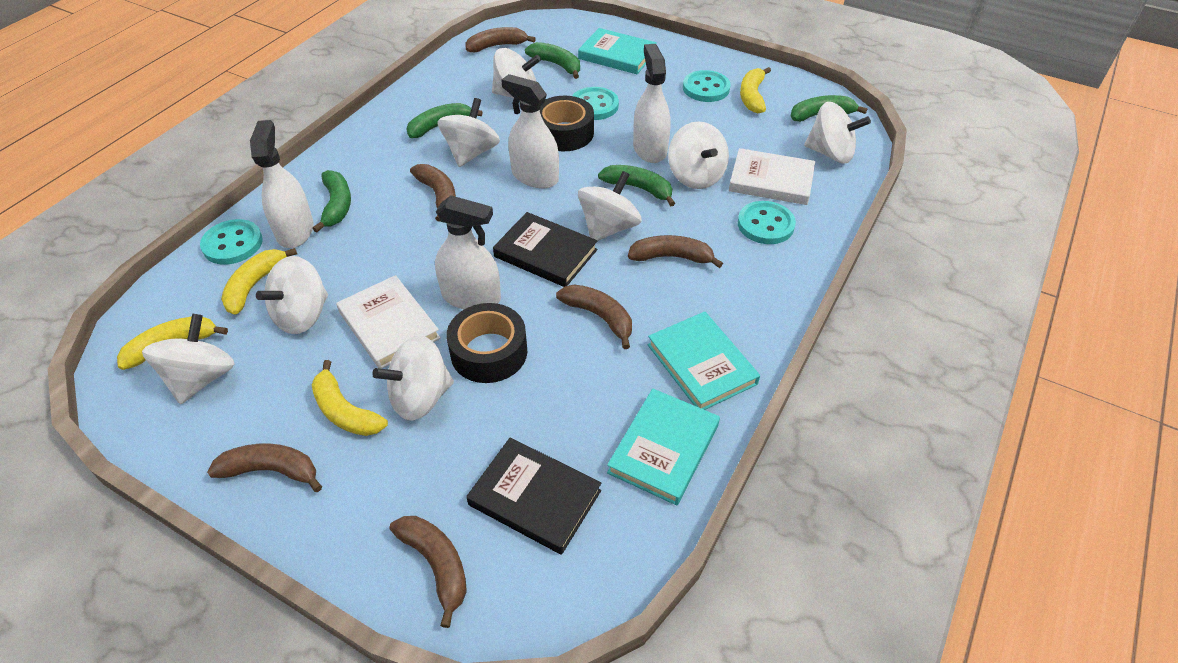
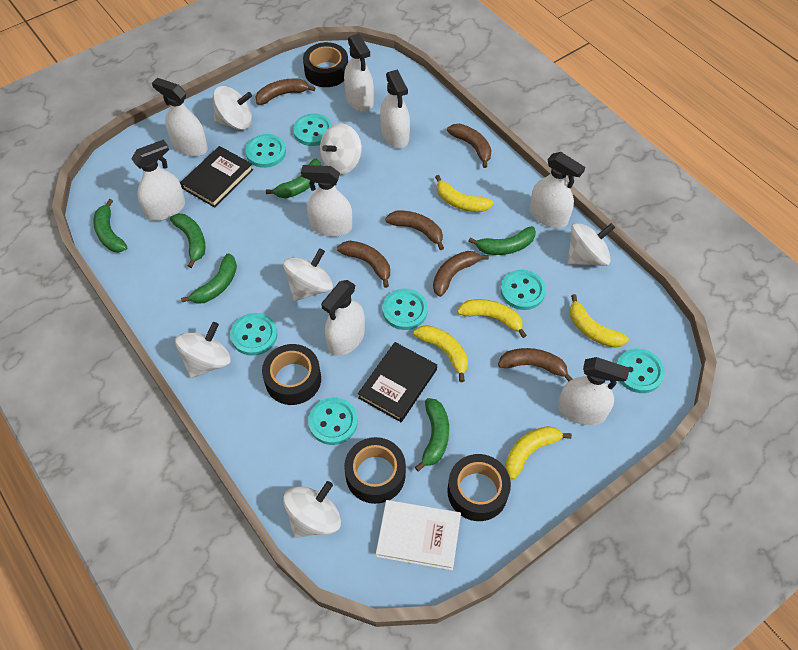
black tape: 2 -> 4
green banana: 5 -> 6
turquoise book: 3 -> 0
turquoise button: 4 -> 7
white book: 2 -> 1
white spinning top: 8 -> 6
white spray bottle: 4 -> 8
yellow banana: 4 -> 5

